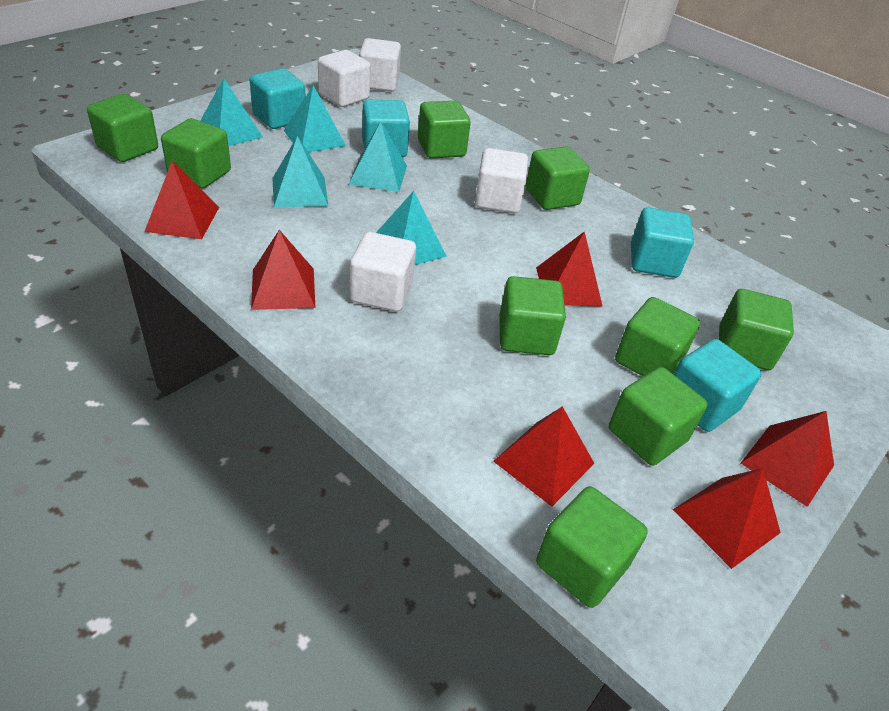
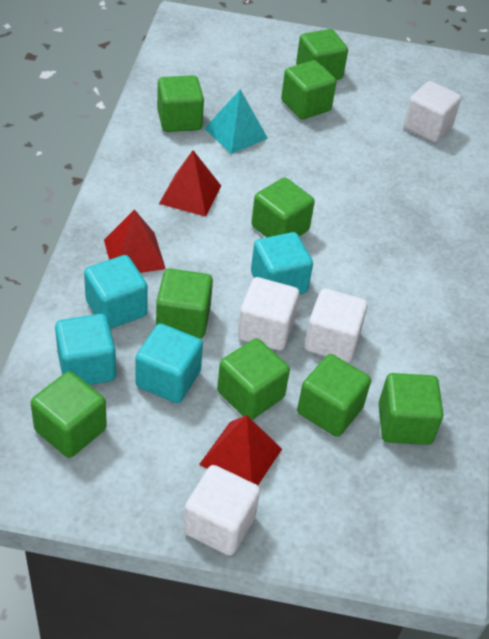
red pyramid: 6 -> 3
turquoise pyramid: 5 -> 1

